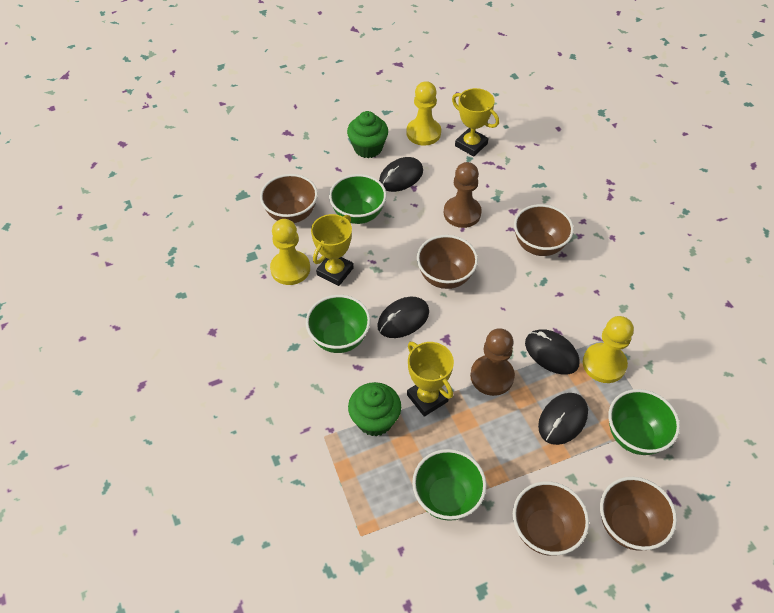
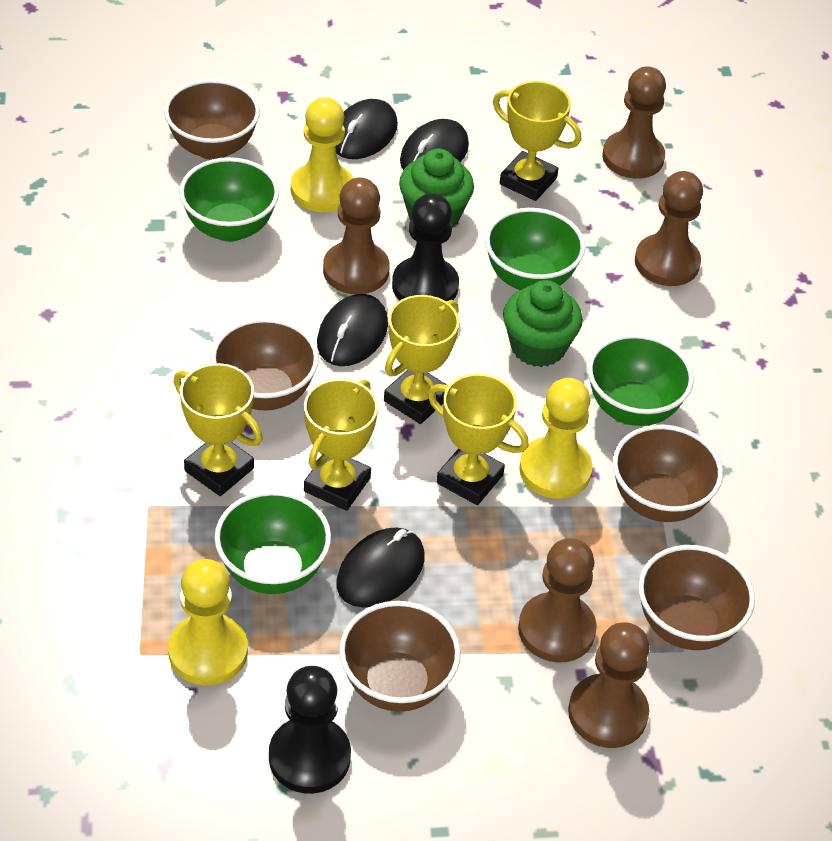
black pawn: 0 -> 2
brown pawn: 2 -> 5
yellow trophy: 3 -> 5

